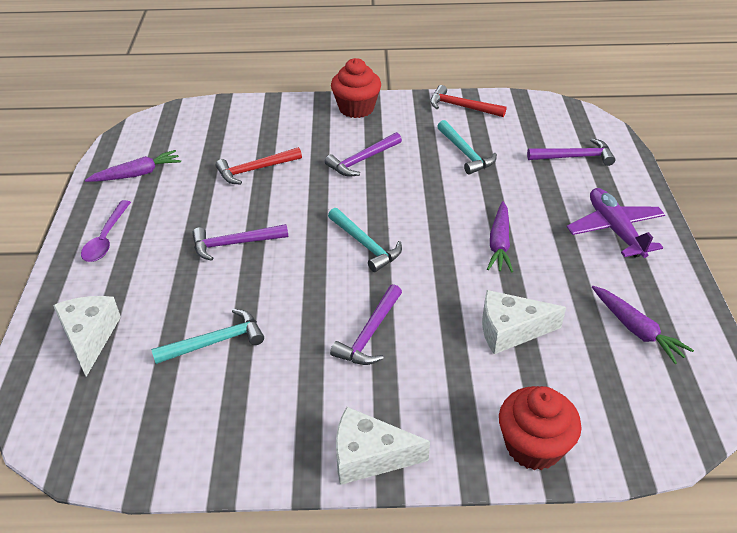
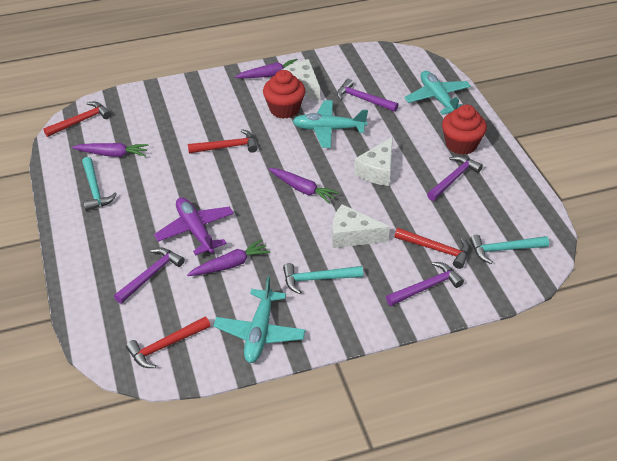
purple carrot: 3 -> 4
purple spoon: 1 -> 0
red hammer: 2 -> 4
turquoise plane: 0 -> 3

